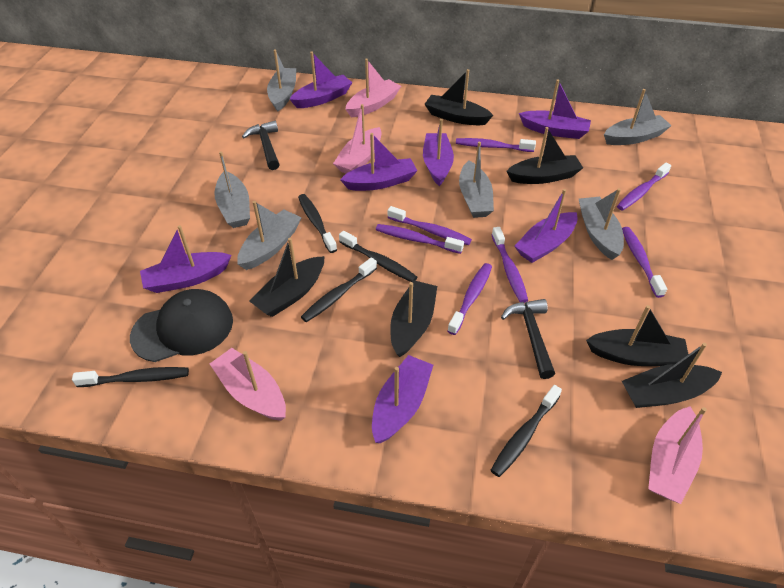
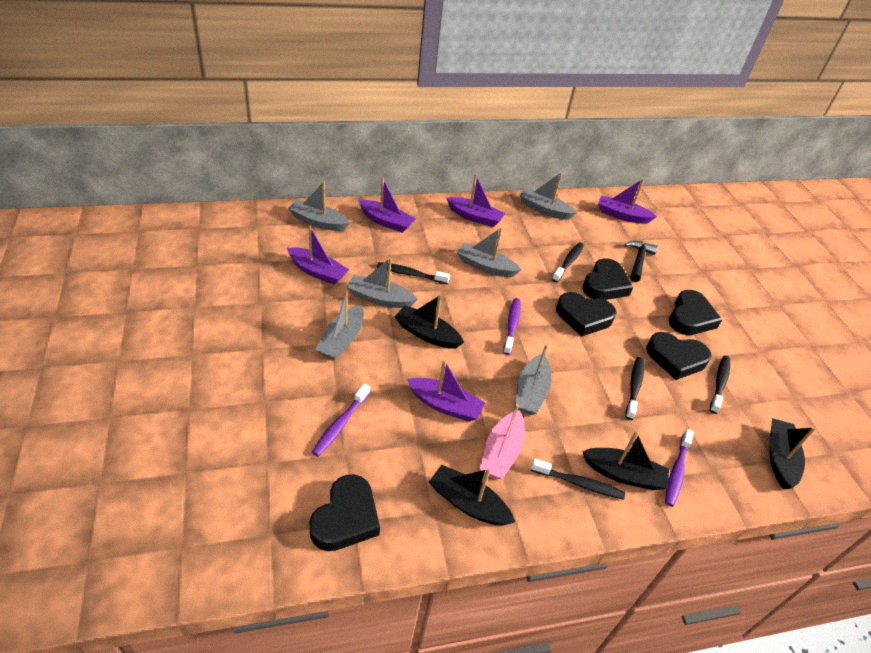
black boat: 6 -> 4
black cap: 1 -> 0
black hammer: 2 -> 1
black heart: 0 -> 5
pink boat: 4 -> 1
purple boat: 7 -> 5
purple toothbrush: 7 -> 3

